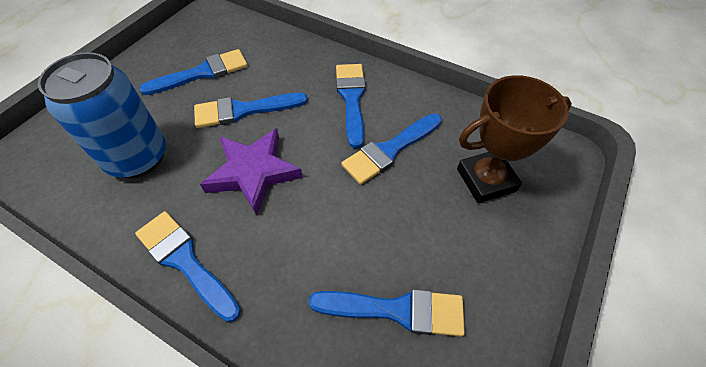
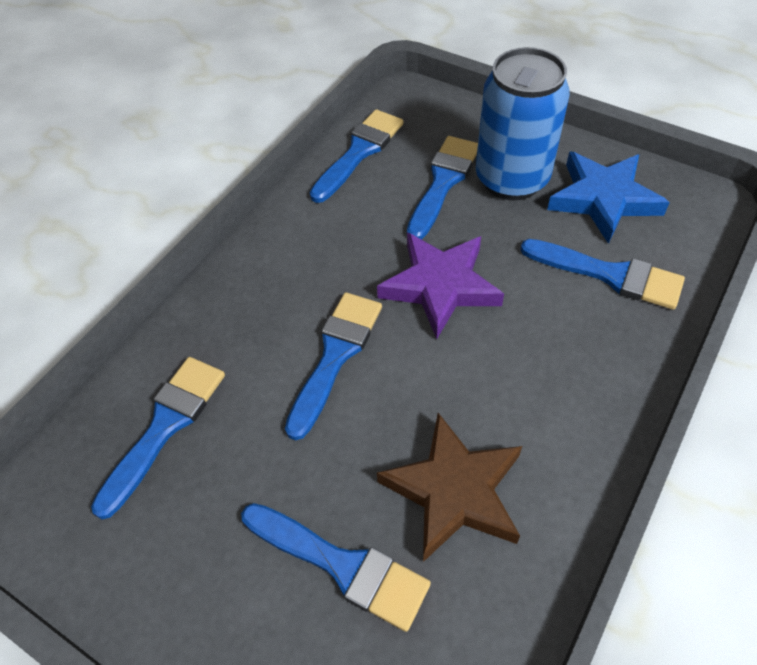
blue star: 0 -> 1
brown star: 0 -> 1
brown trophy: 1 -> 0

